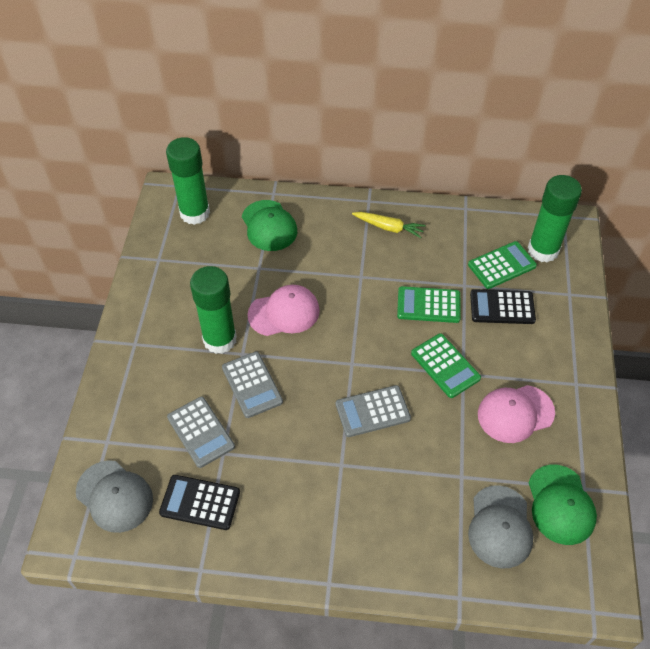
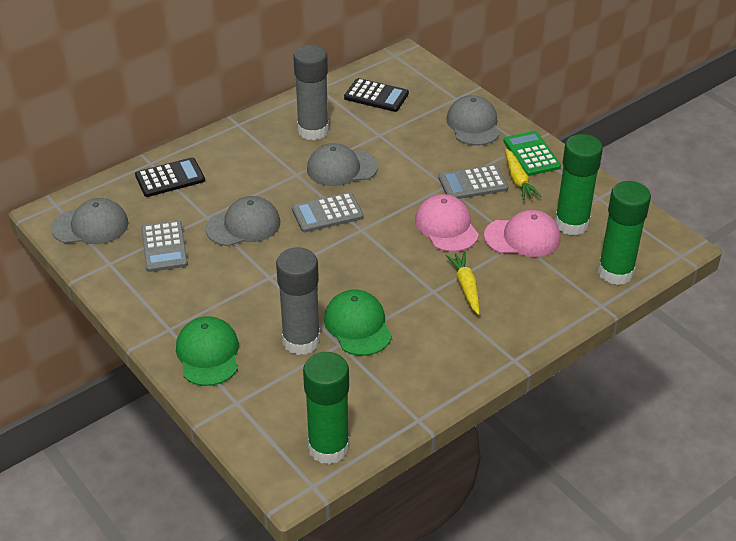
green calculator: 3 -> 1
grey cap: 2 -> 4
grey glue stick: 0 -> 2
yellow carrot: 1 -> 2

